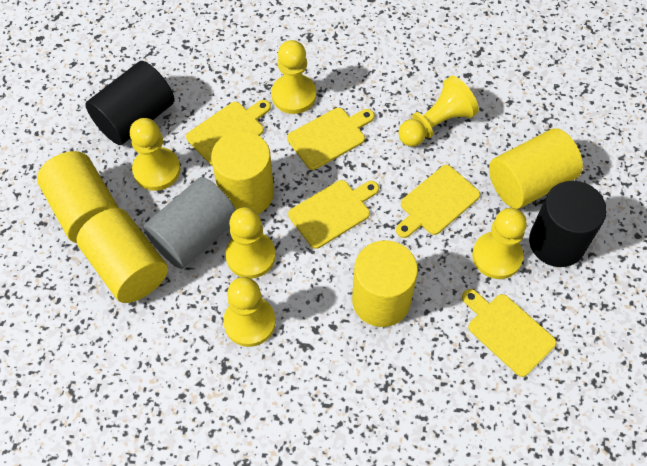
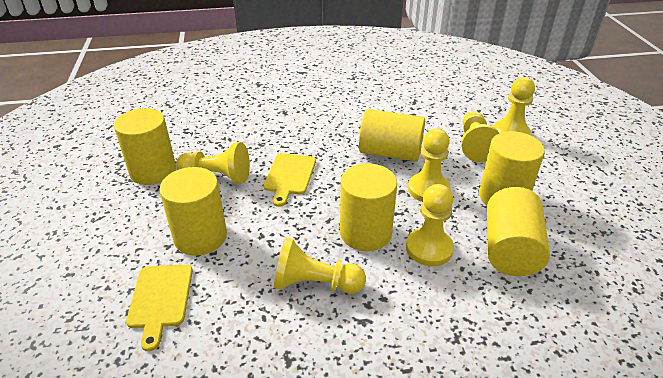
black cylinder: 2 -> 0
grey cylinder: 1 -> 0
yellow cutting board: 5 -> 2
yellow cylinder: 5 -> 6

